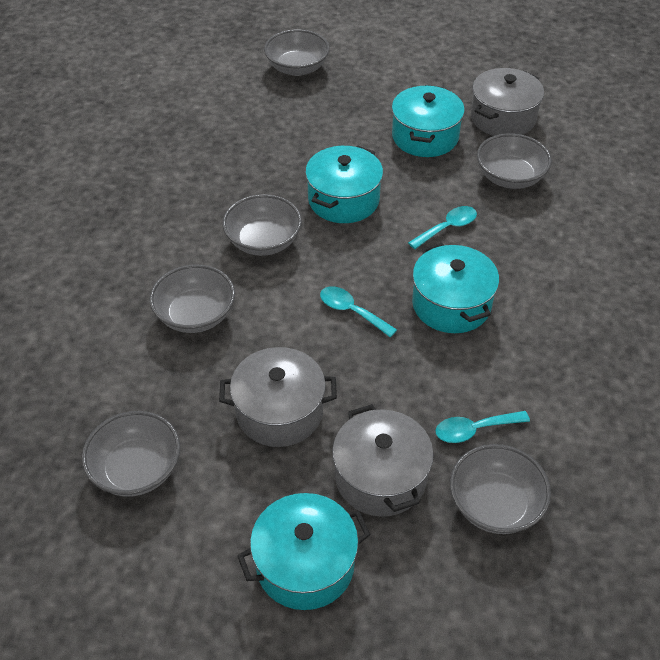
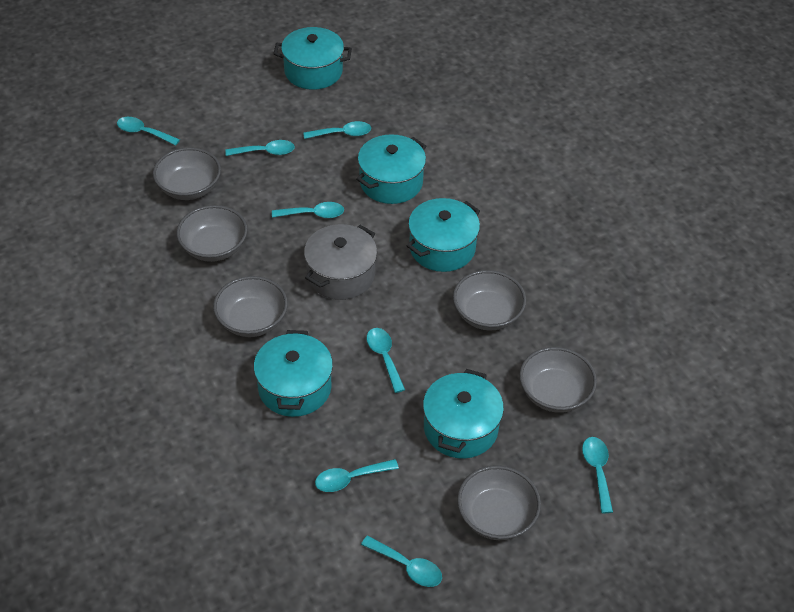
grey pot: 3 -> 1
turquoise pot: 4 -> 5
turquoise spoon: 3 -> 8

